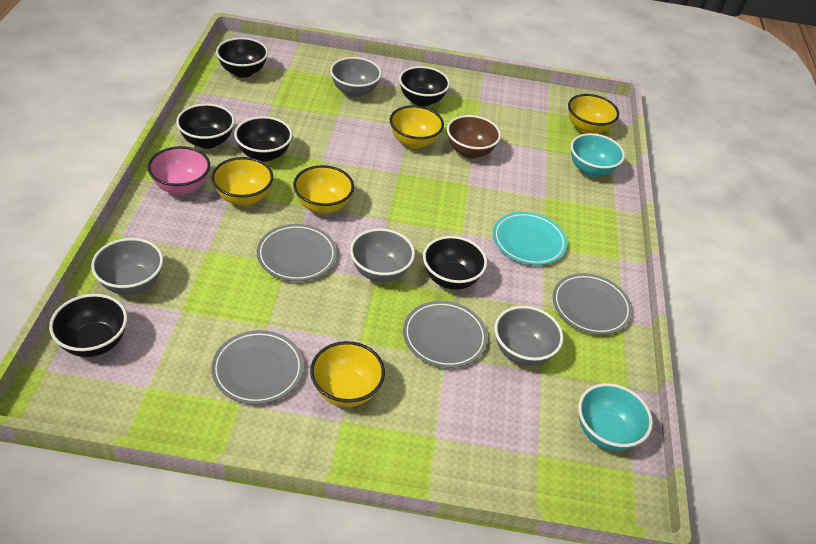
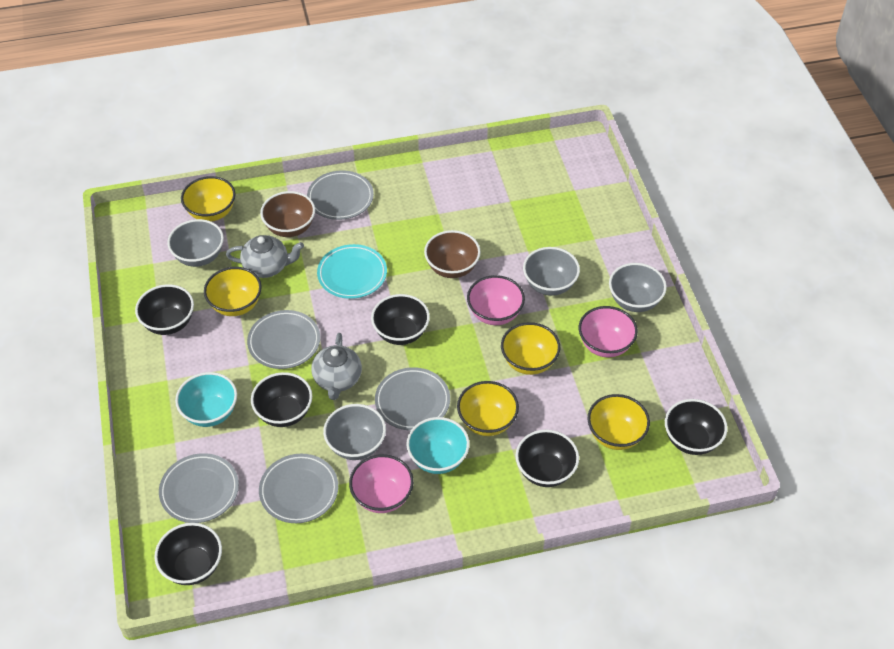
brown bowl: 1 -> 2
grey plate: 4 -> 5
grey teapot: 0 -> 2
pink bowl: 1 -> 3

